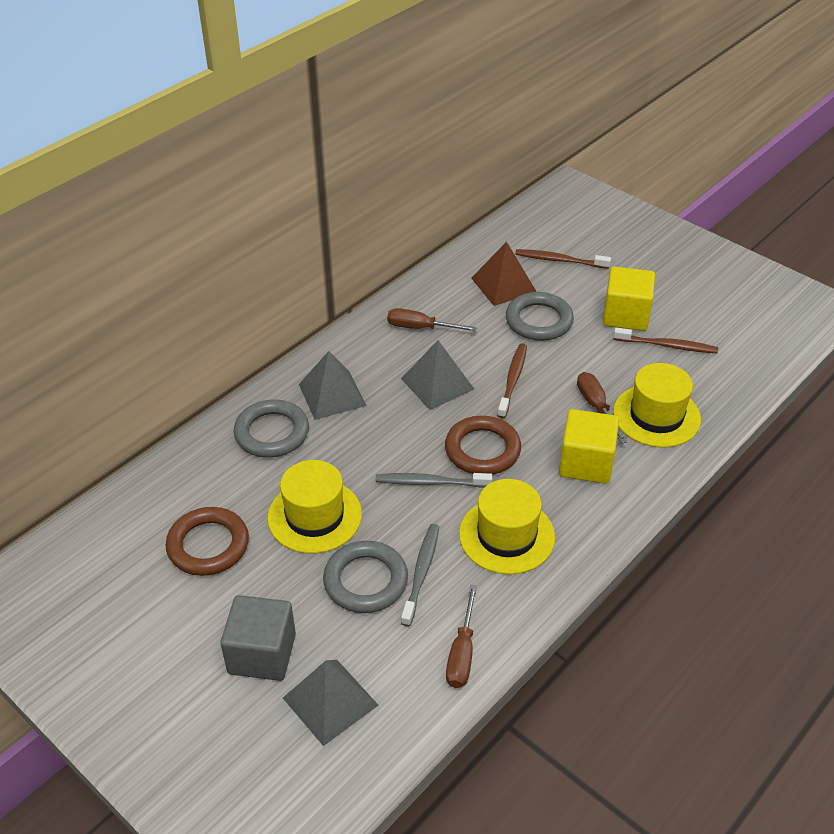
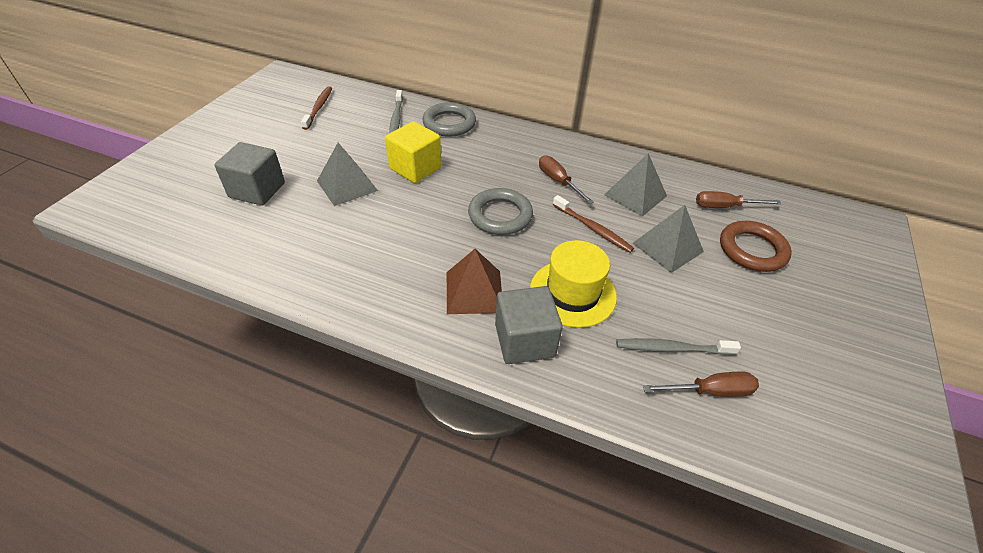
brown ring: 2 -> 1
brown toothbrush: 3 -> 2
grey cube: 1 -> 2
grey ring: 3 -> 2
yellow cube: 2 -> 1
yellow hat: 3 -> 1

